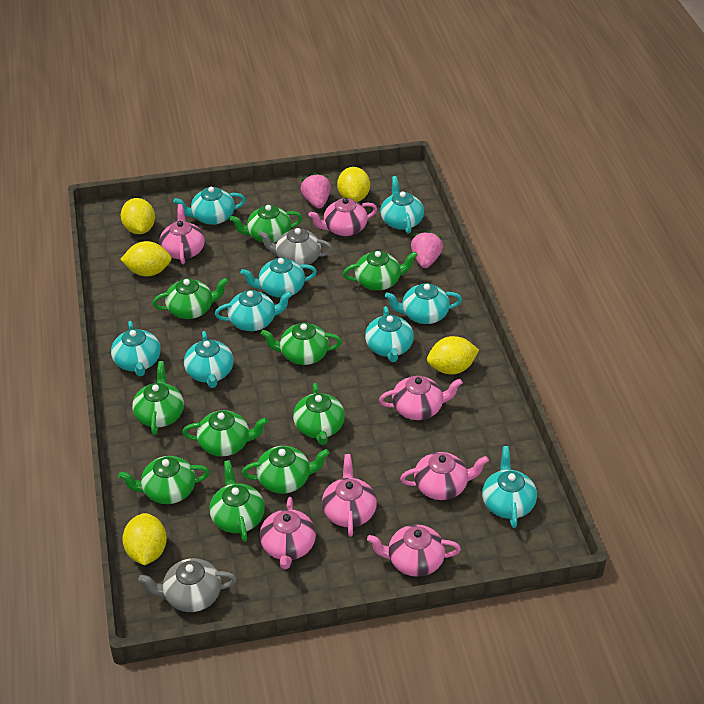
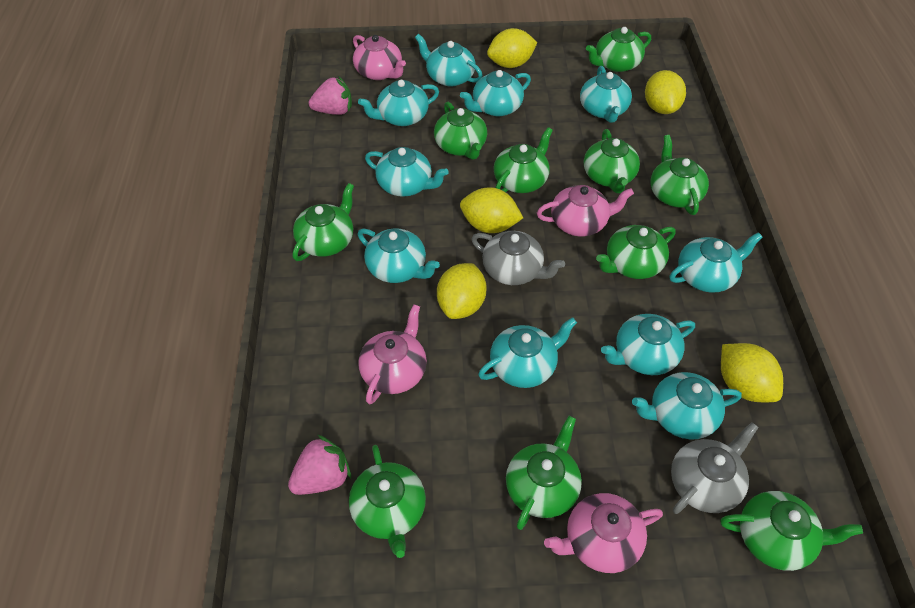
pink teapot: 7 -> 4
turquoise teapot: 9 -> 10

